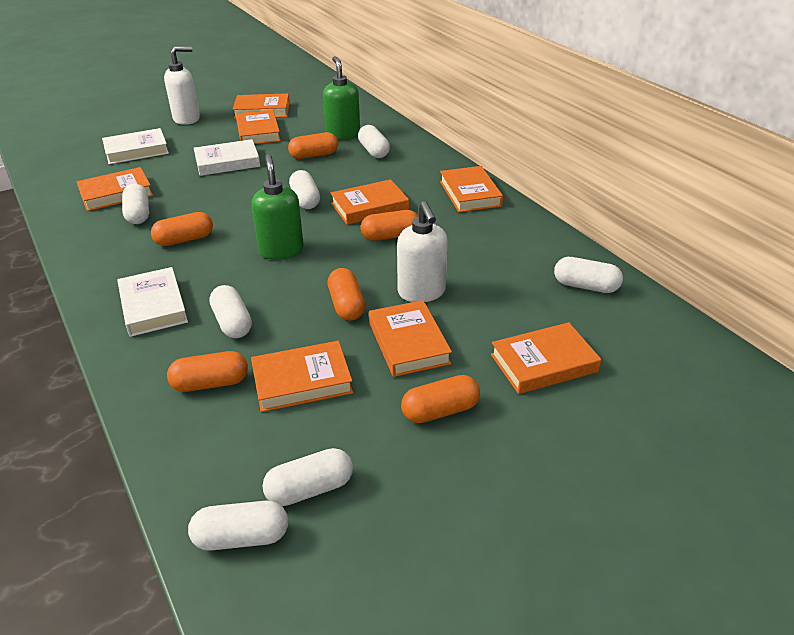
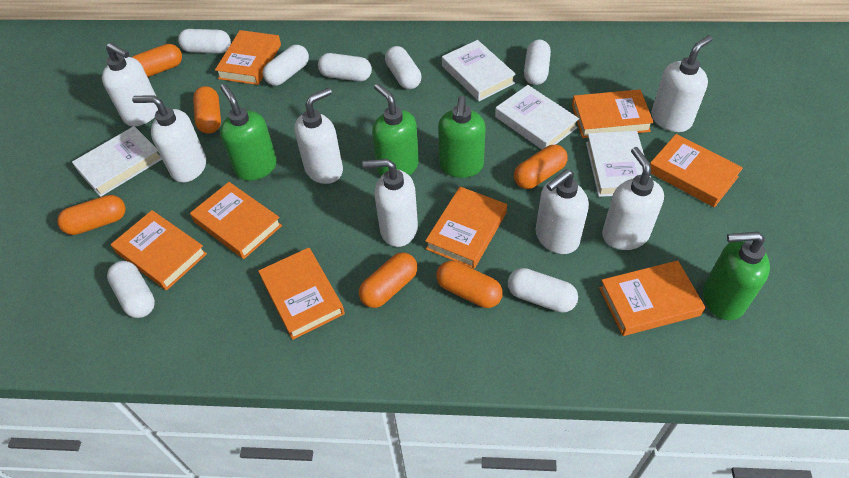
green soap dispenser: 2 -> 4
white book: 3 -> 4
white soap dispenser: 2 -> 7

